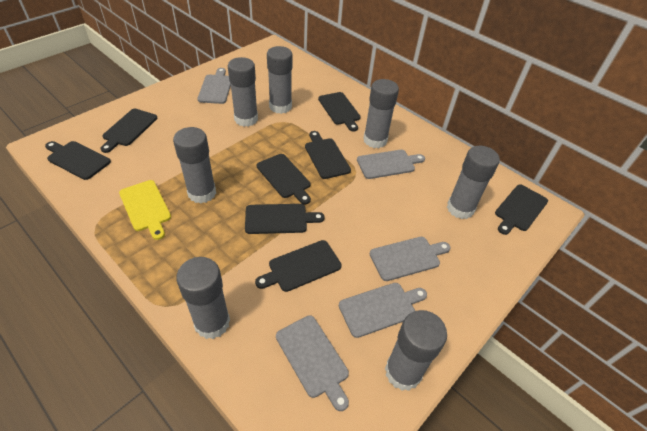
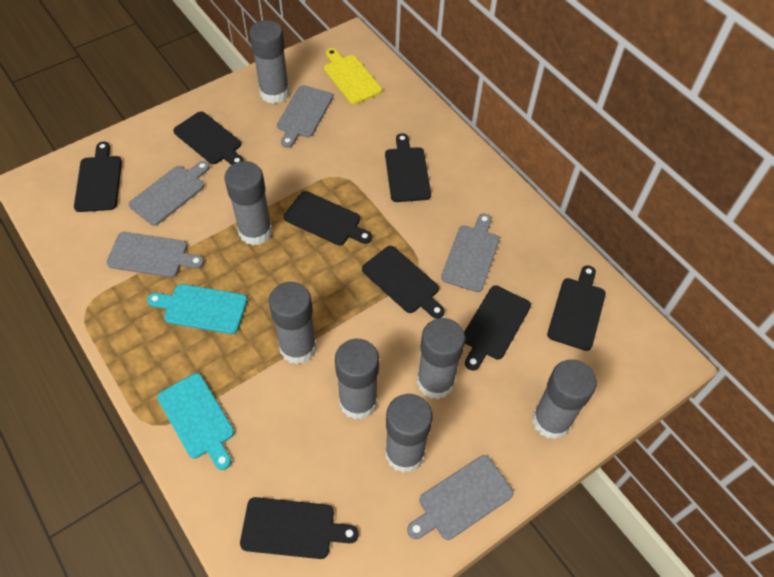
turquoise cutting board: 0 -> 2

